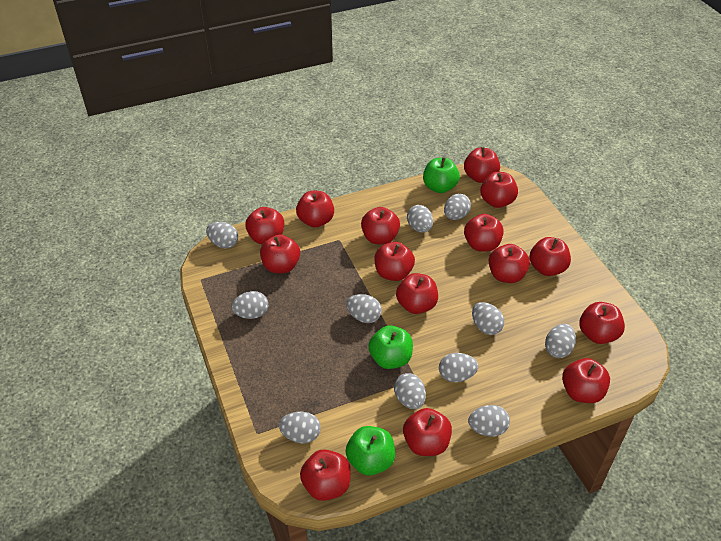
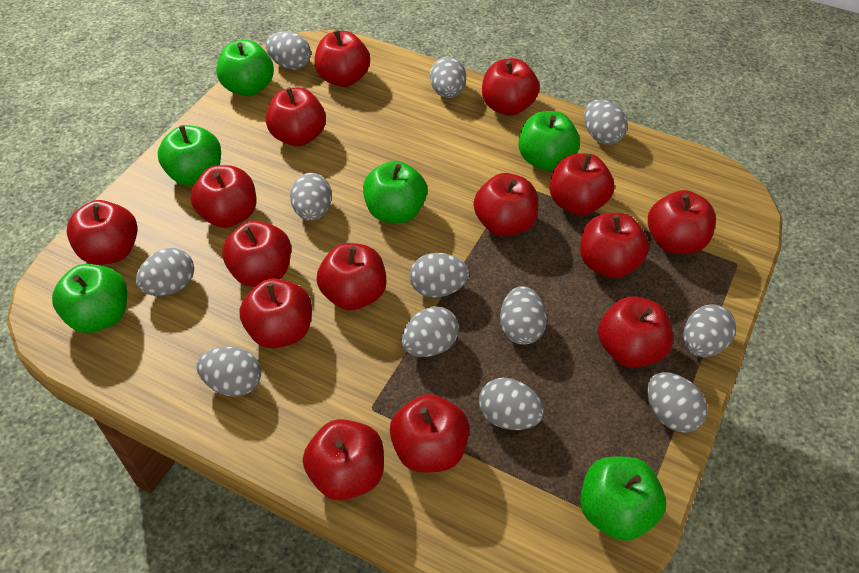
green apple: 3 -> 6
grey egg: 11 -> 12

